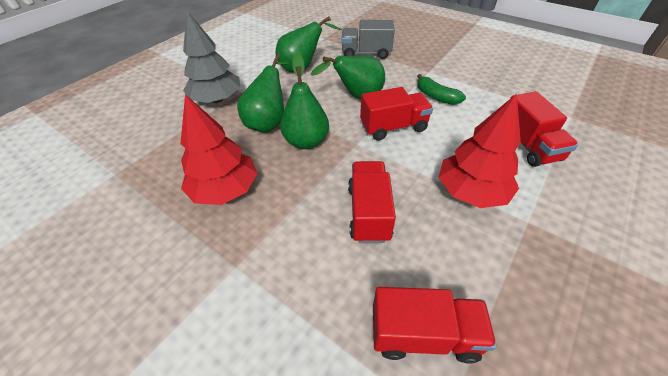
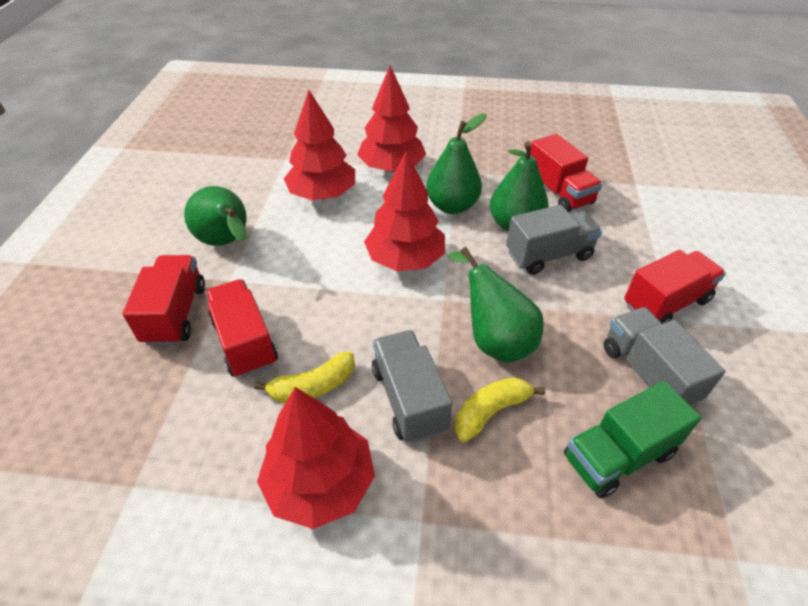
green banana: 1 -> 0
green truck: 0 -> 1
grey tree: 1 -> 0
grey truck: 1 -> 3
red tree: 2 -> 4
yellow banana: 0 -> 2

